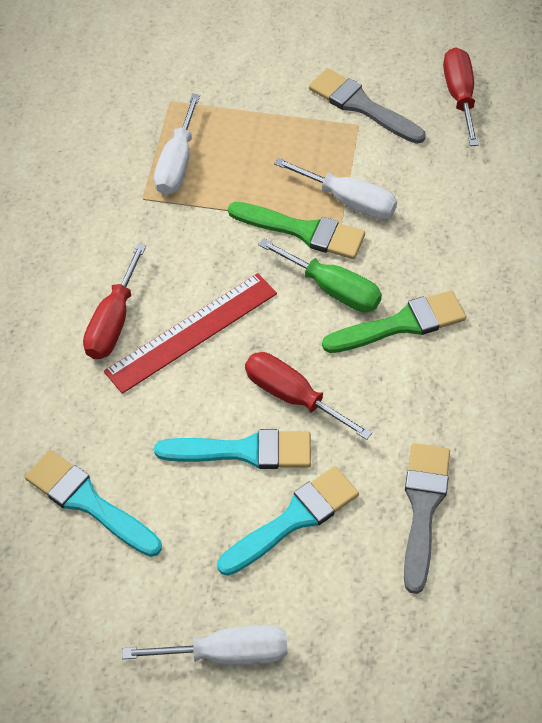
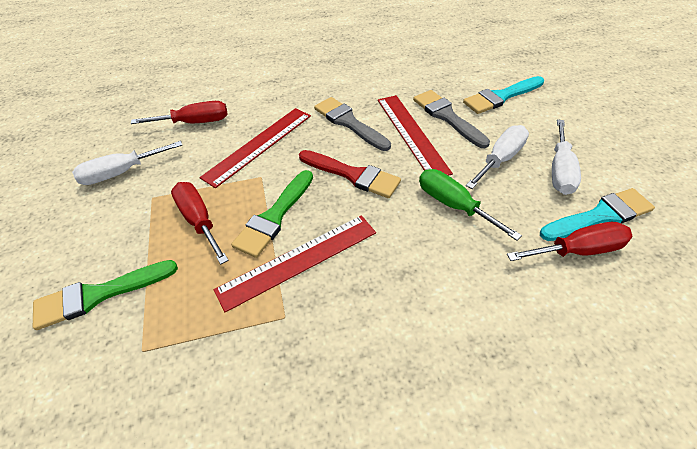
red brush: 0 -> 1
red ruler: 1 -> 3
turquoise brush: 3 -> 2

